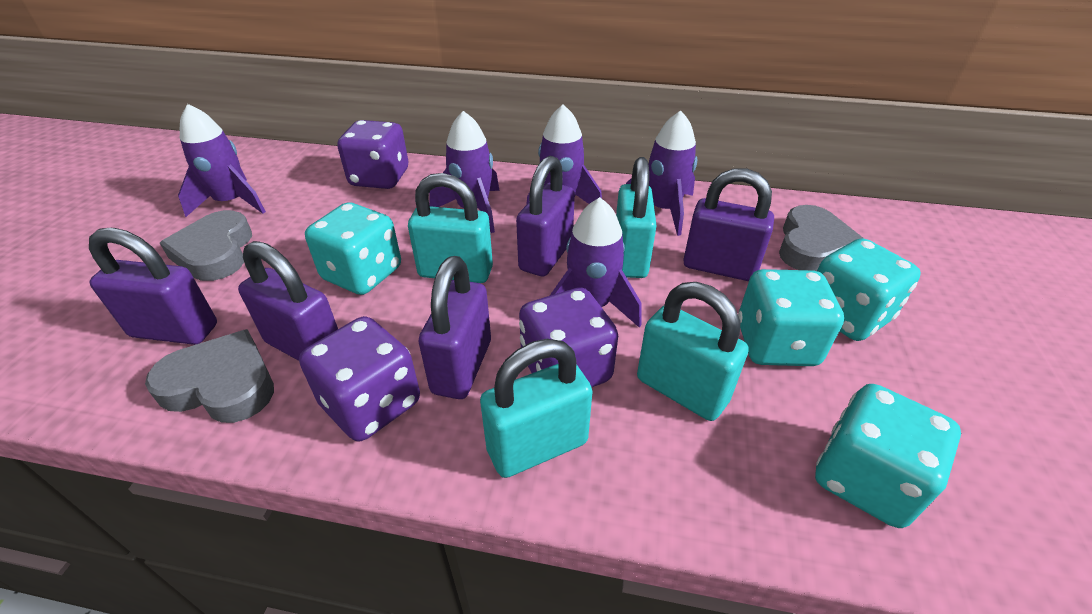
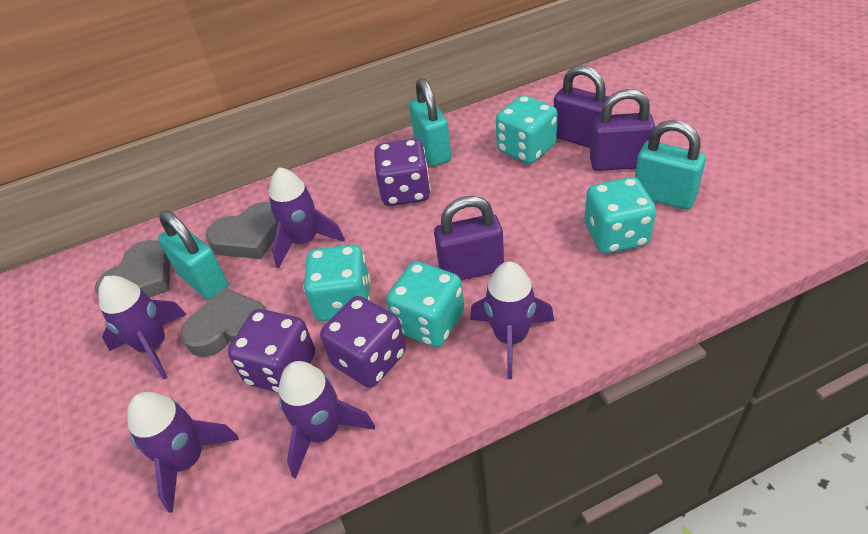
purple padlock: 5 -> 3
turquoise padlock: 4 -> 3

